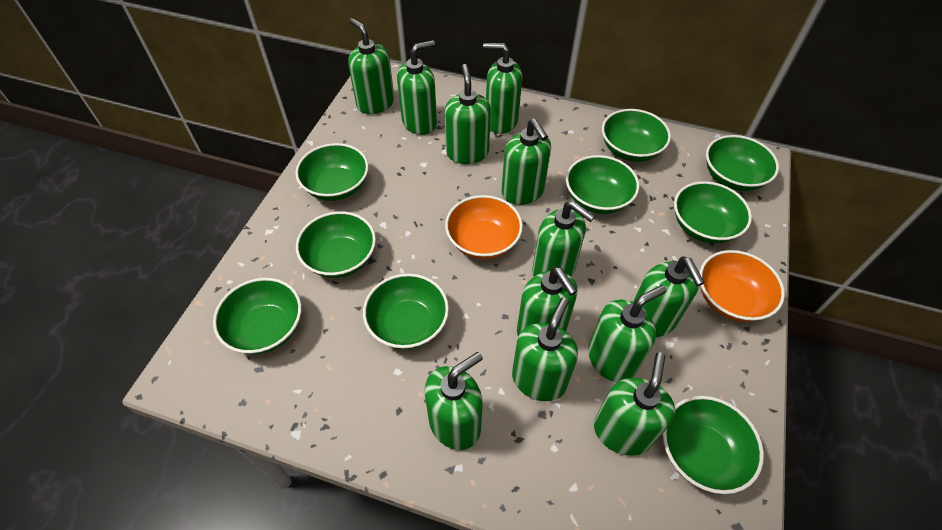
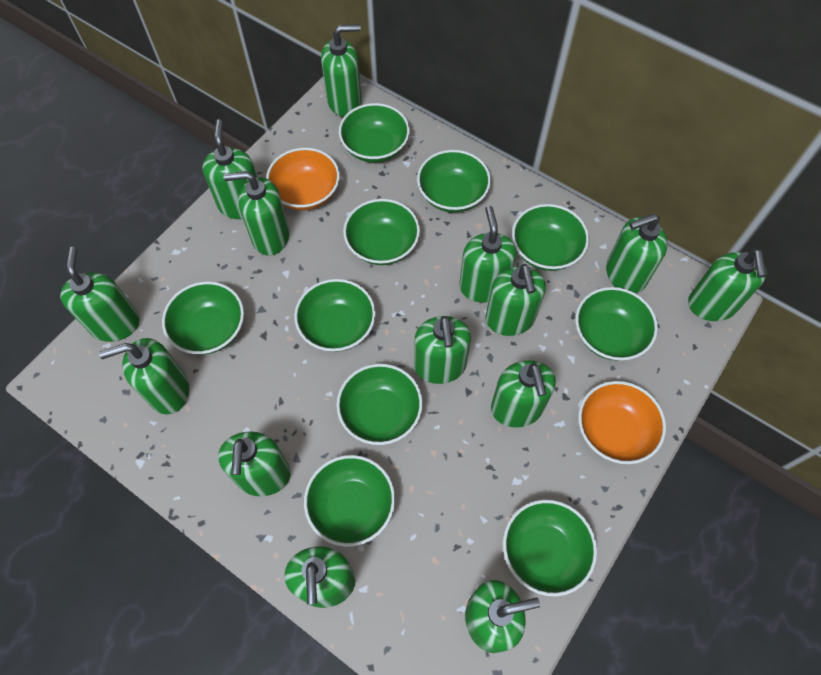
green bowl: 9 -> 10
green soap dispenser: 12 -> 14

